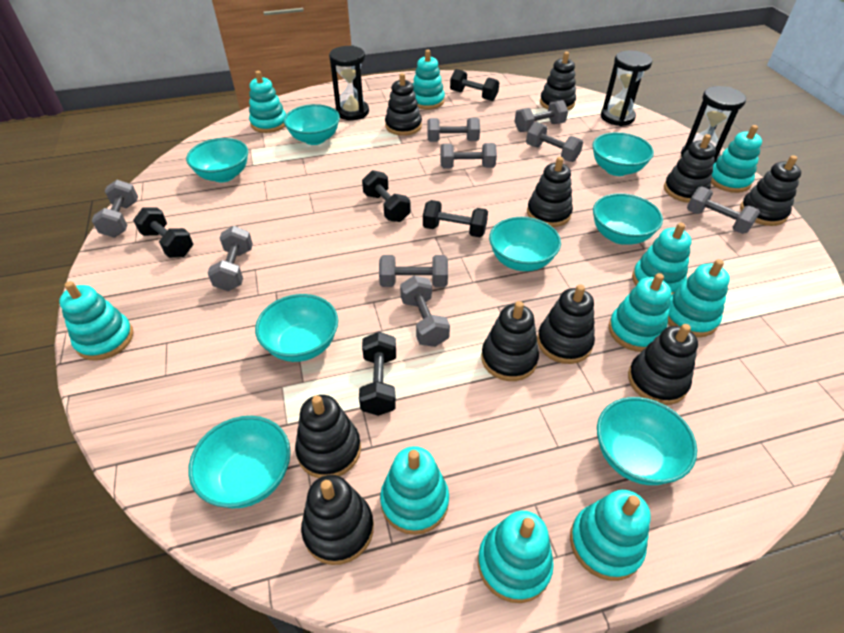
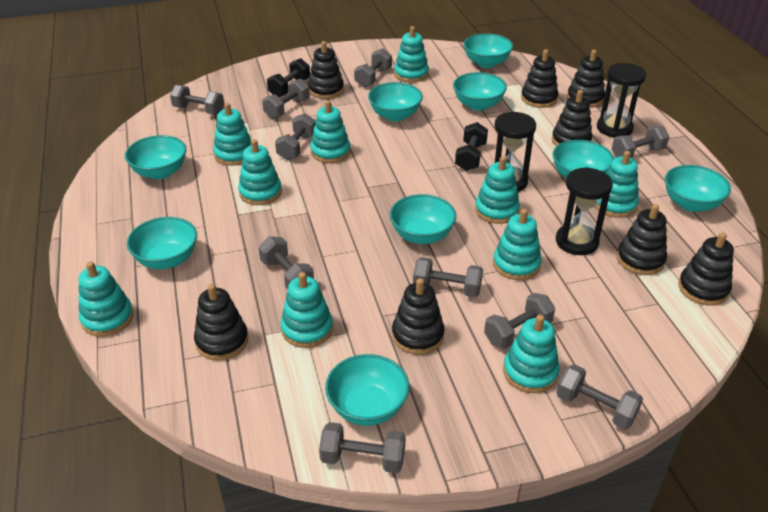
black dumbbell: 5 -> 2
black stacking toy: 10 -> 8
grey dumbbell: 9 -> 10
turquoise bowl: 8 -> 9

